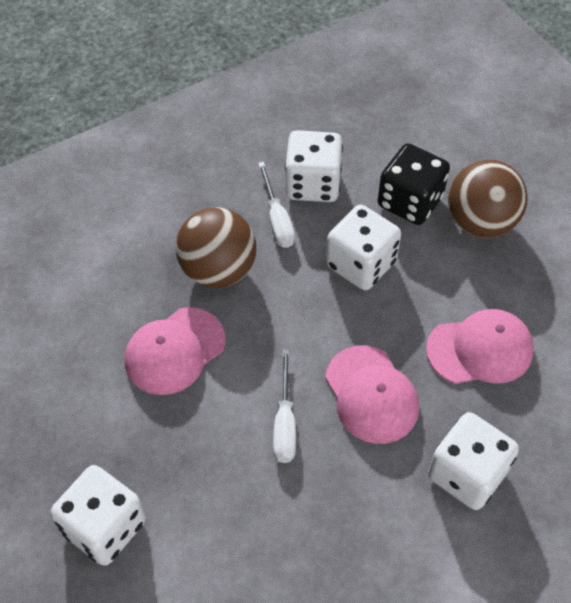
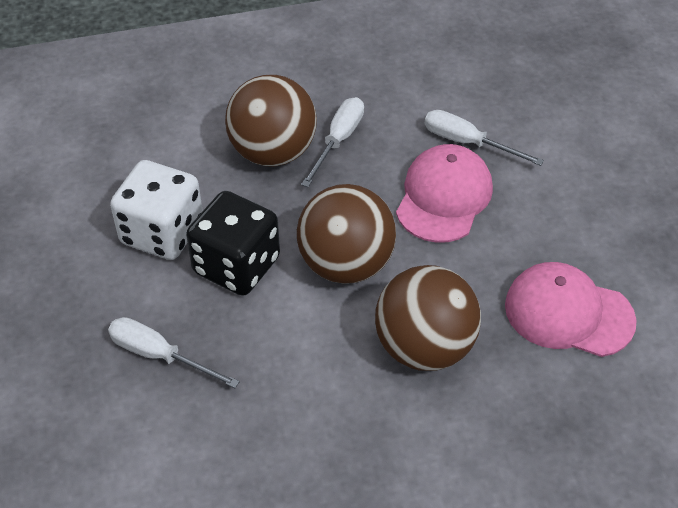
brown ball: 2 -> 3
pink cap: 3 -> 2
white dice: 4 -> 1
white screwdriver: 2 -> 3

